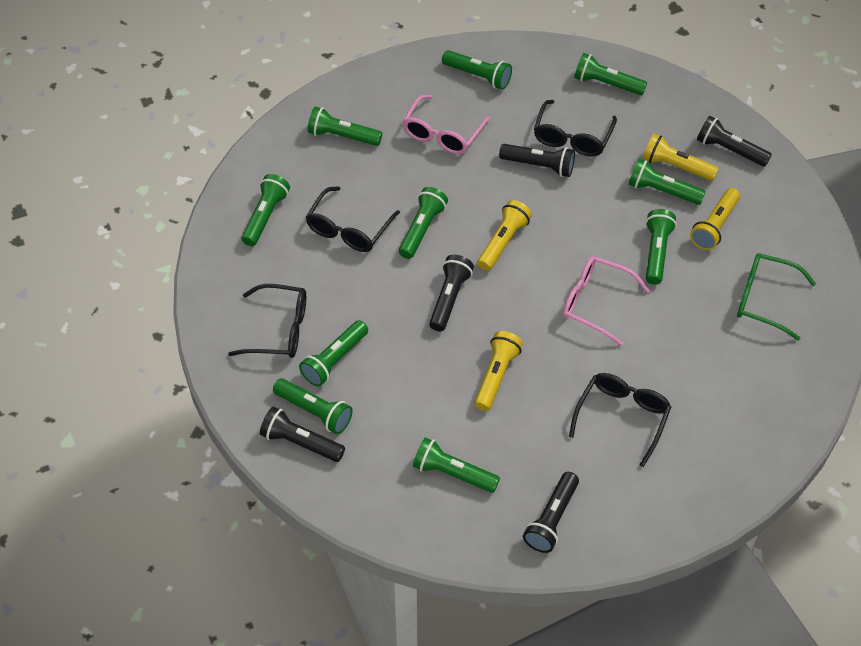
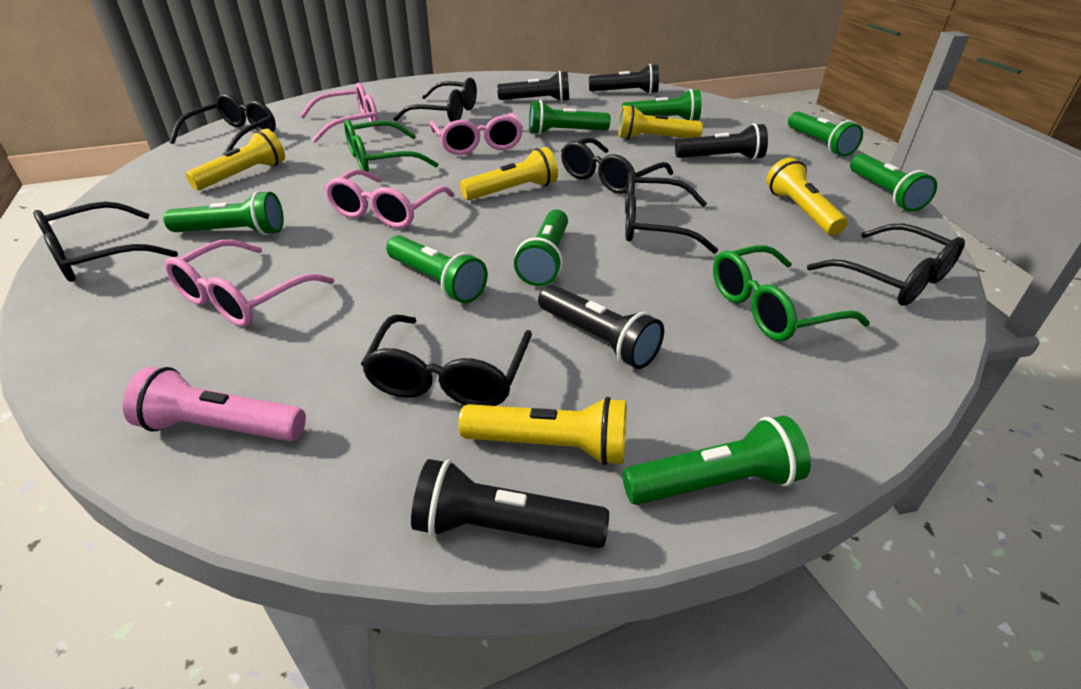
black glasses: 4 -> 7
green flashlight: 10 -> 8
green glasses: 1 -> 2
pink flashlight: 0 -> 1
pink glasses: 2 -> 4
yellow flashlight: 4 -> 5

